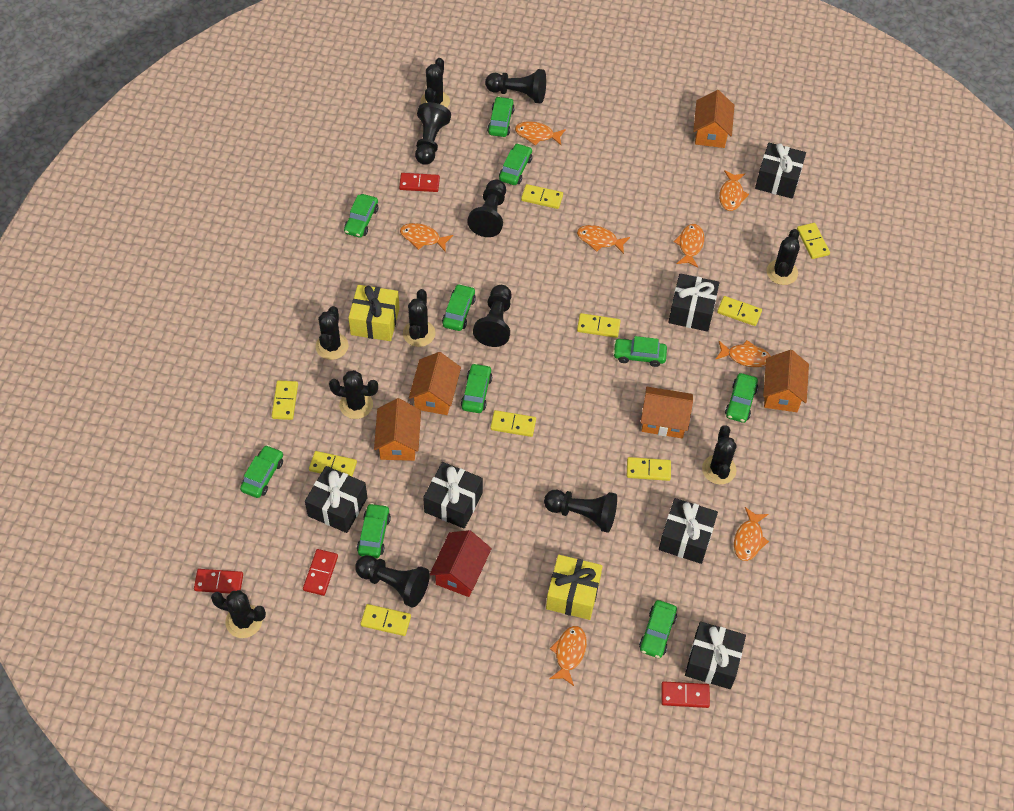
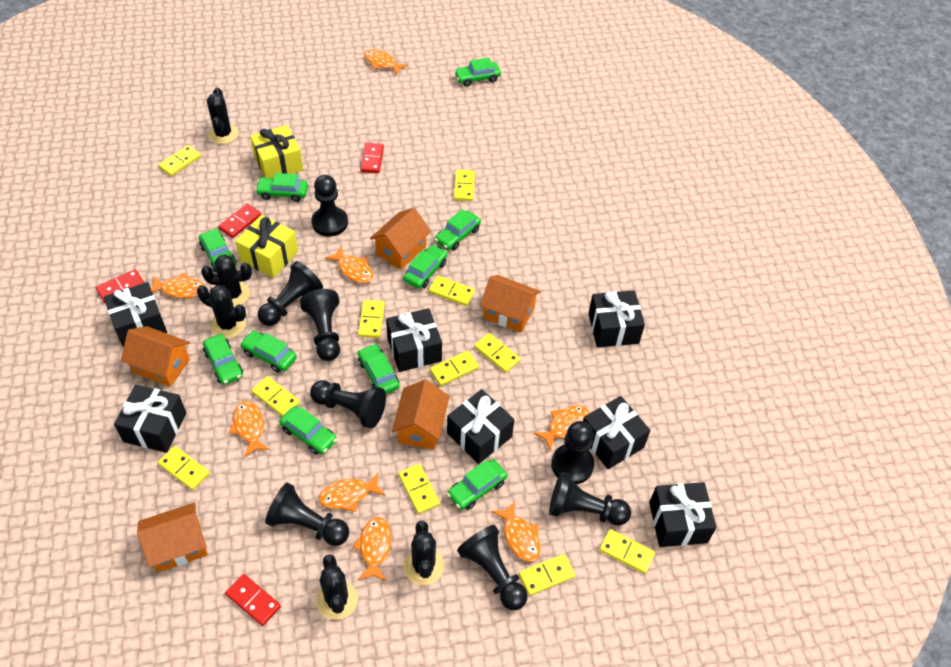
black cactus: 7 -> 5
black gift: 6 -> 7
black pawn: 6 -> 8
red house: 1 -> 0
yellow domino: 9 -> 11

